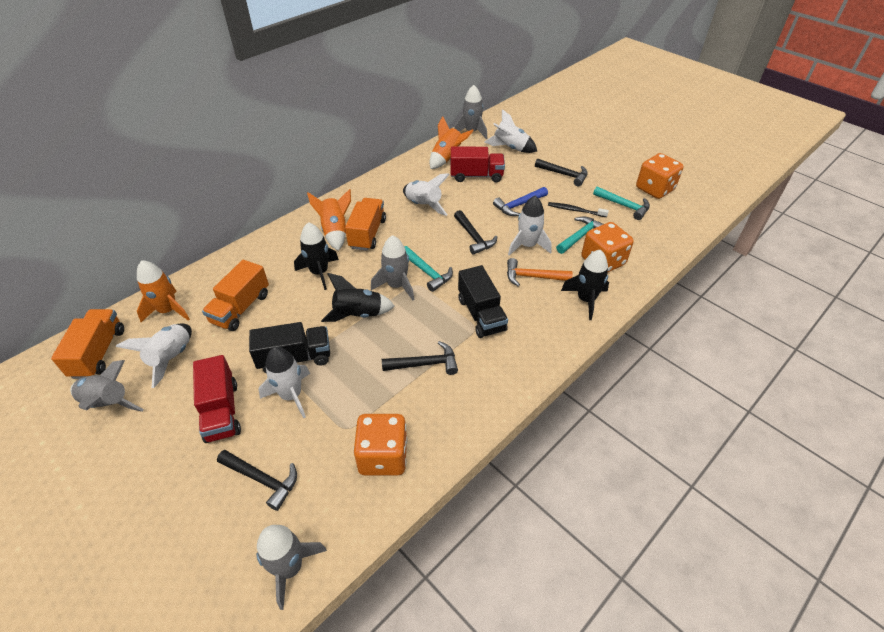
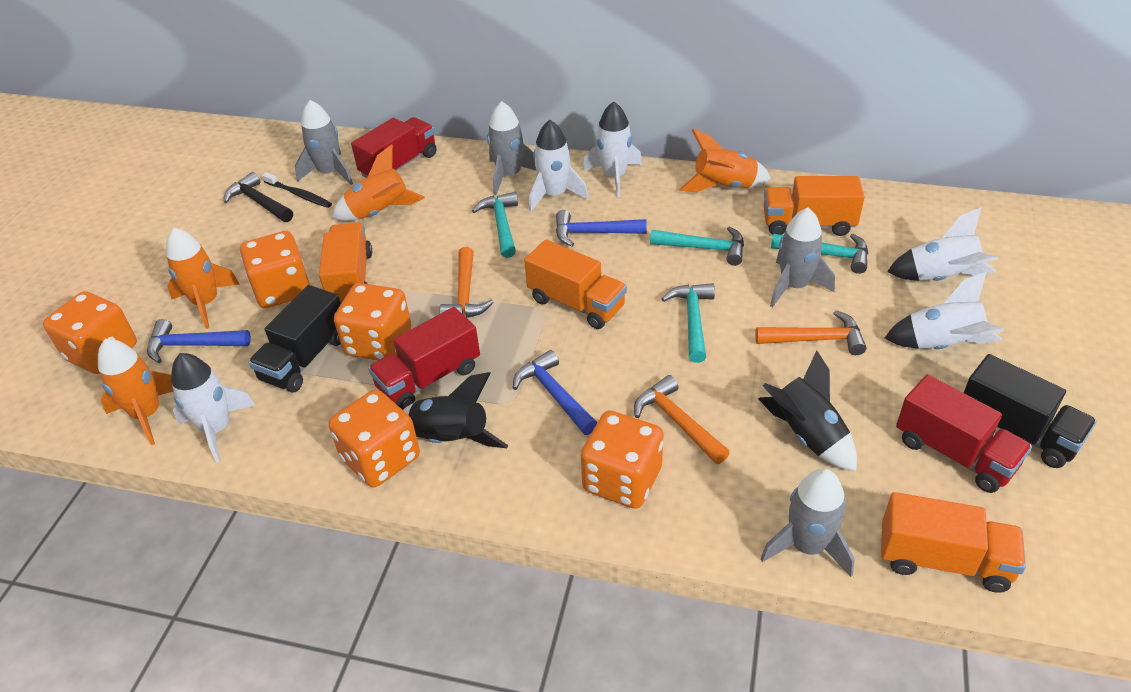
black hammer: 4 -> 1
black rocket: 3 -> 2
blue hammer: 1 -> 3
orange dice: 3 -> 5
orange hammer: 1 -> 3
orange rocket: 3 -> 4
orange truck: 3 -> 4
red truck: 2 -> 3
turquoise hammer: 3 -> 4

